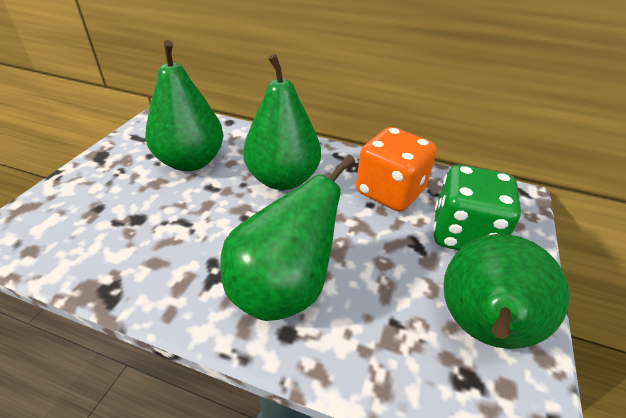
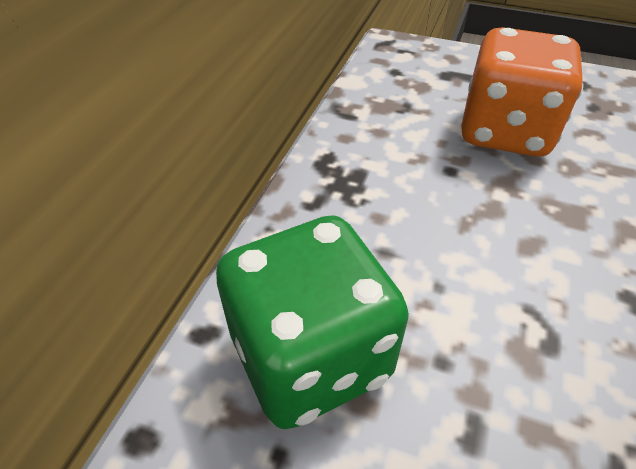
green pear: 4 -> 0

